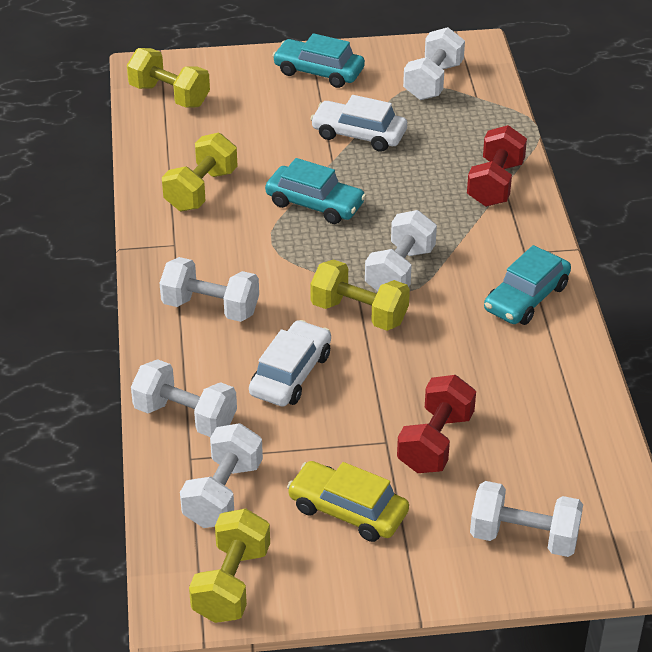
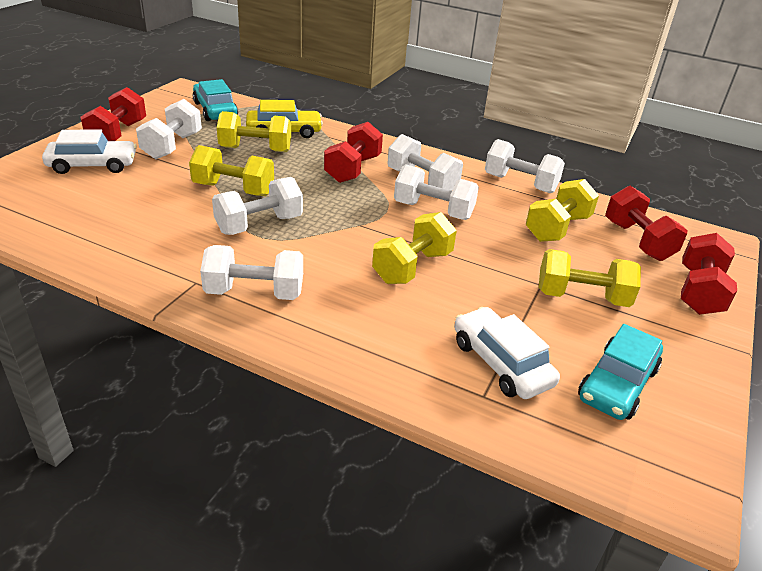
red dumbbell: 2 -> 4
turquoise car: 3 -> 2
yellow dumbbell: 4 -> 5

